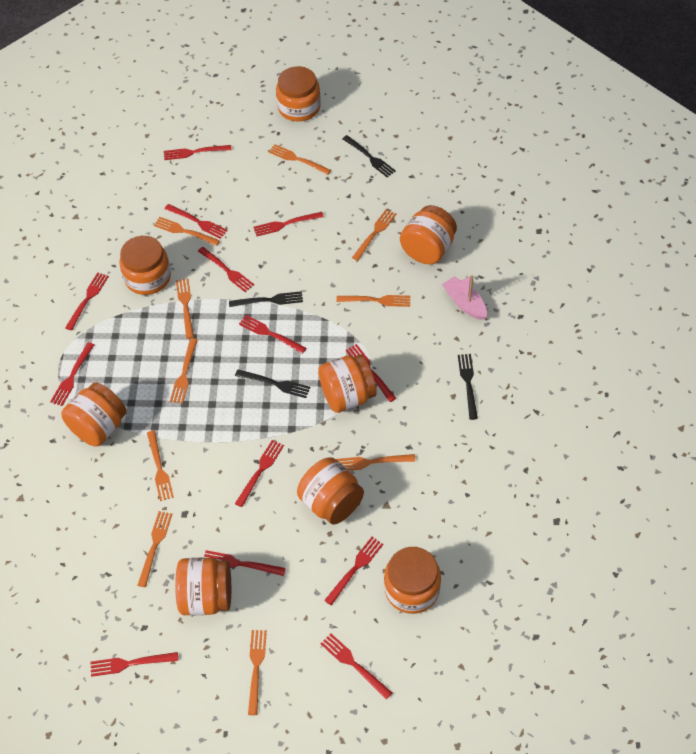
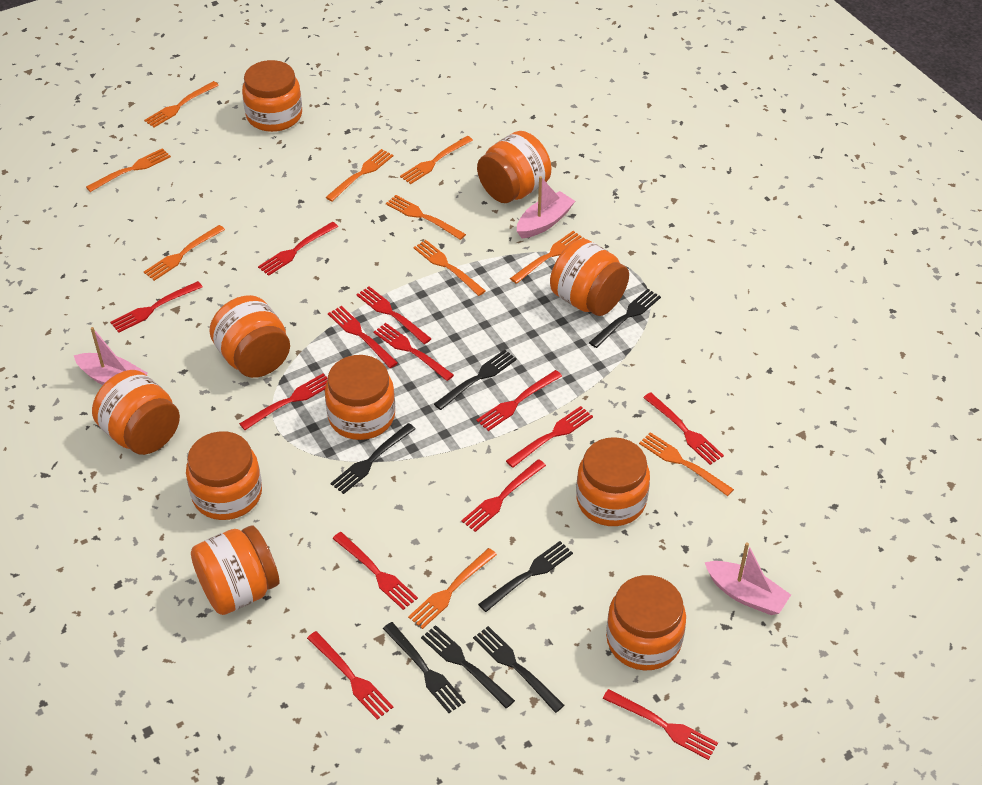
black fork: 4 -> 7
orange jar: 8 -> 10
pink boat: 1 -> 3

